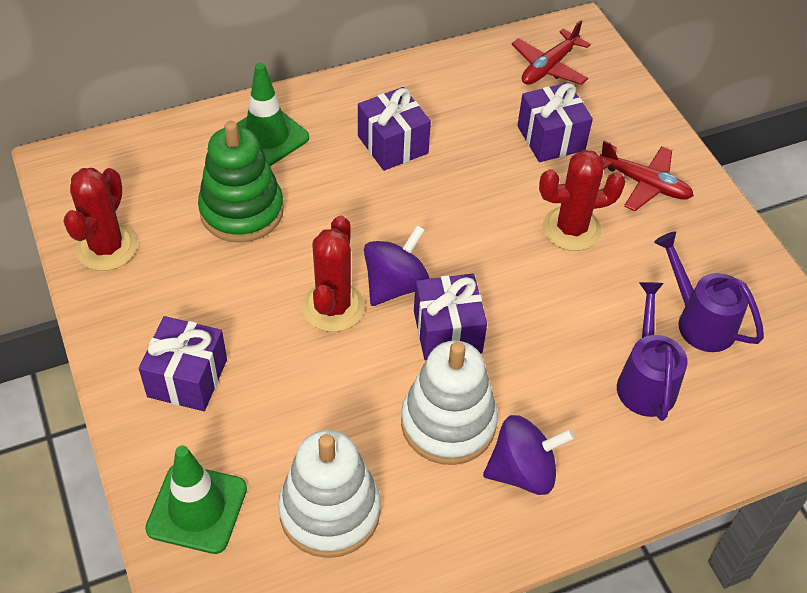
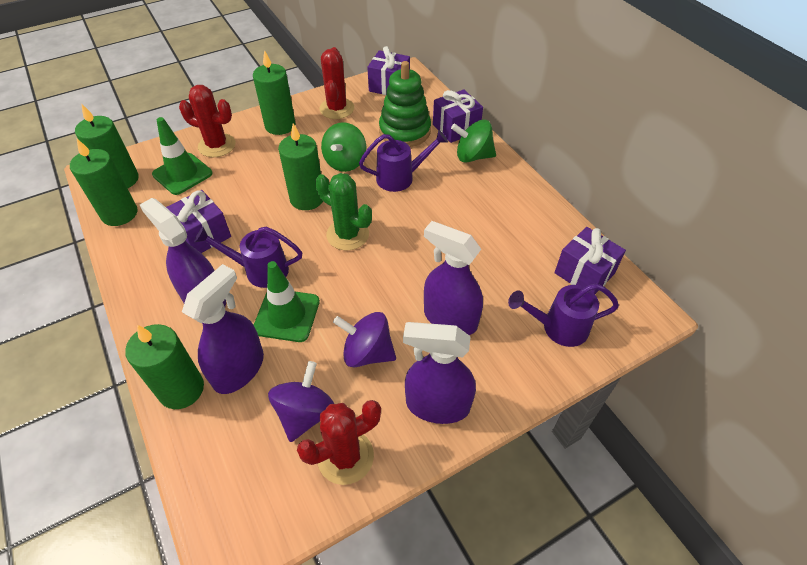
green cactus: 0 -> 1
green candle: 0 -> 5
green spinning top: 0 -> 2
purple spray bottle: 0 -> 4
purple watering can: 2 -> 3
red plane: 2 -> 0
white stacking toy: 2 -> 0

